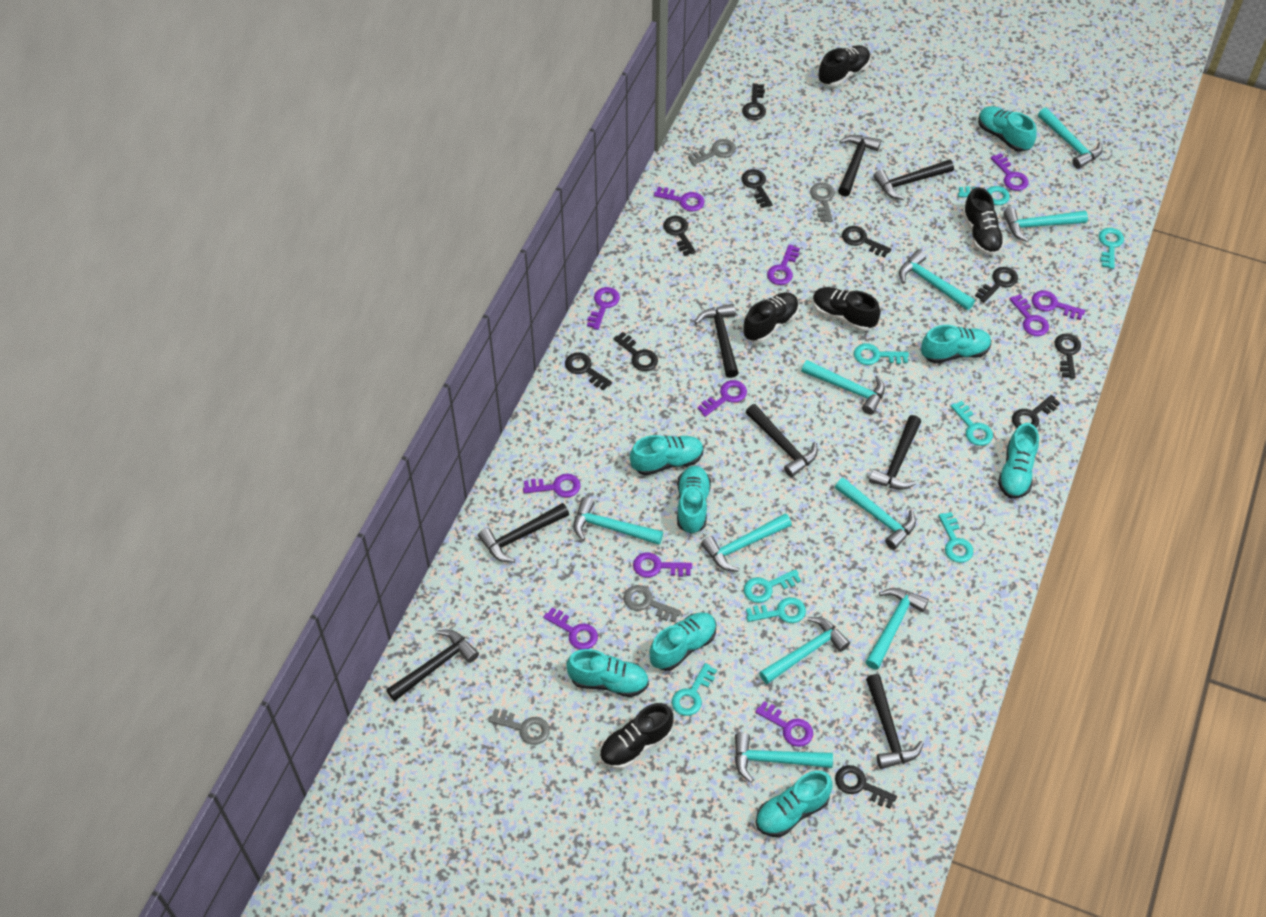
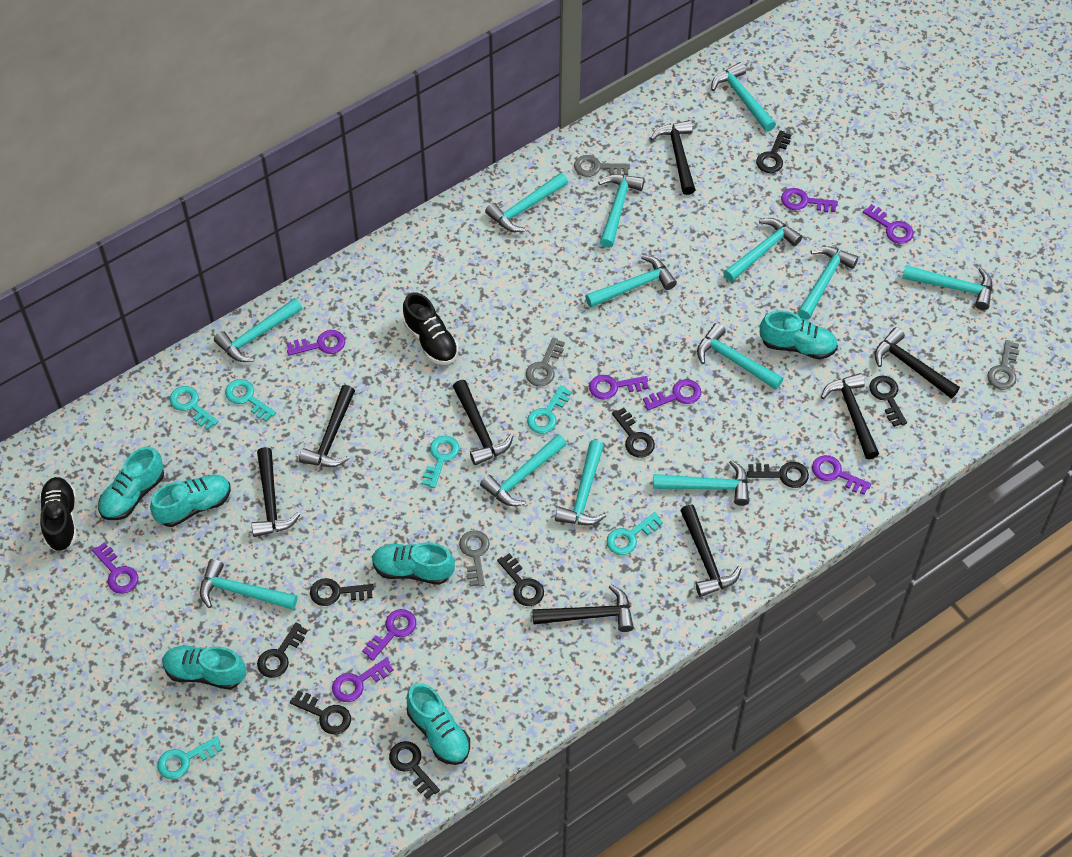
black key: 10 -> 9
black shoe: 5 -> 2
purple key: 11 -> 9
turquoise hammer: 10 -> 13
turquoise key: 8 -> 6
turquoise shoe: 8 -> 6

